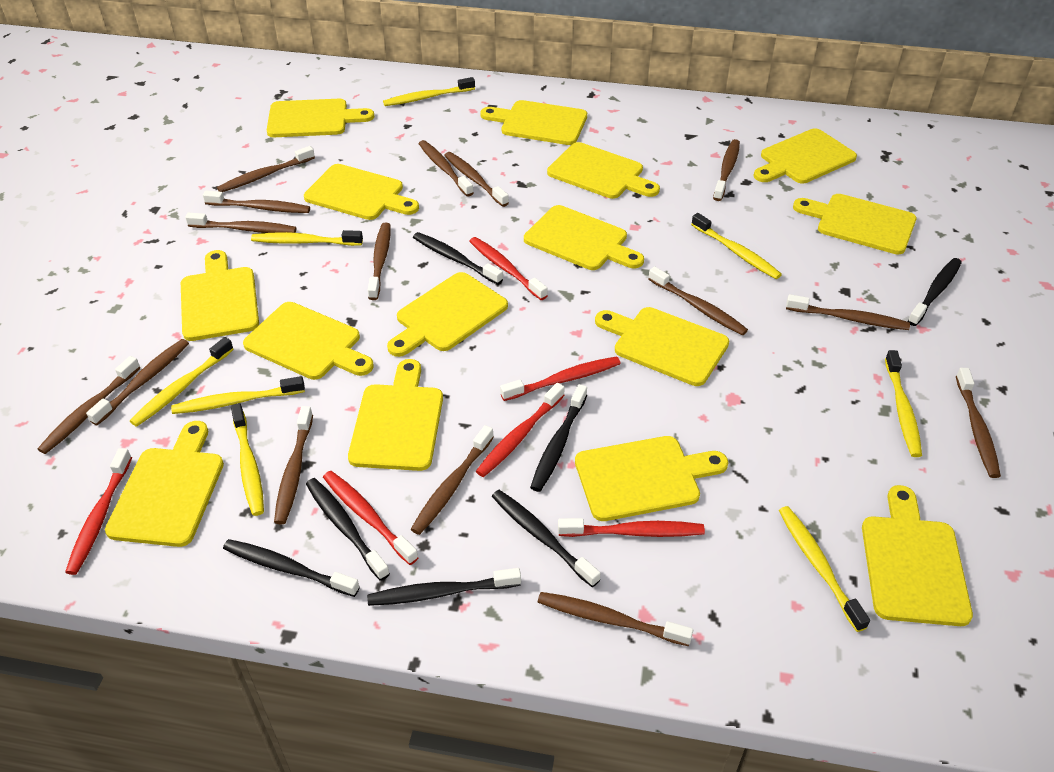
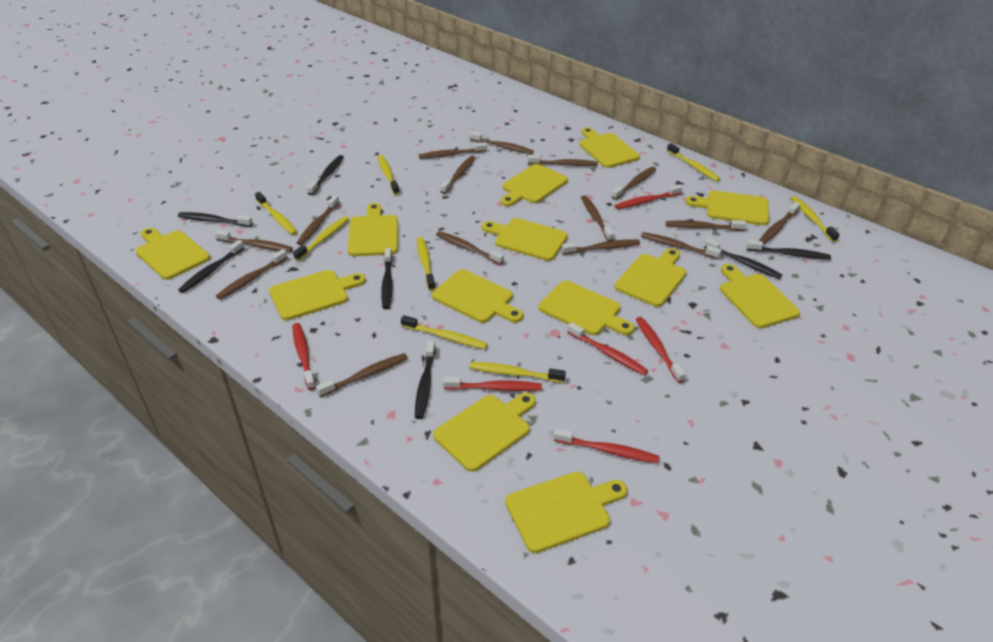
yellow cutting board: 15 -> 13

